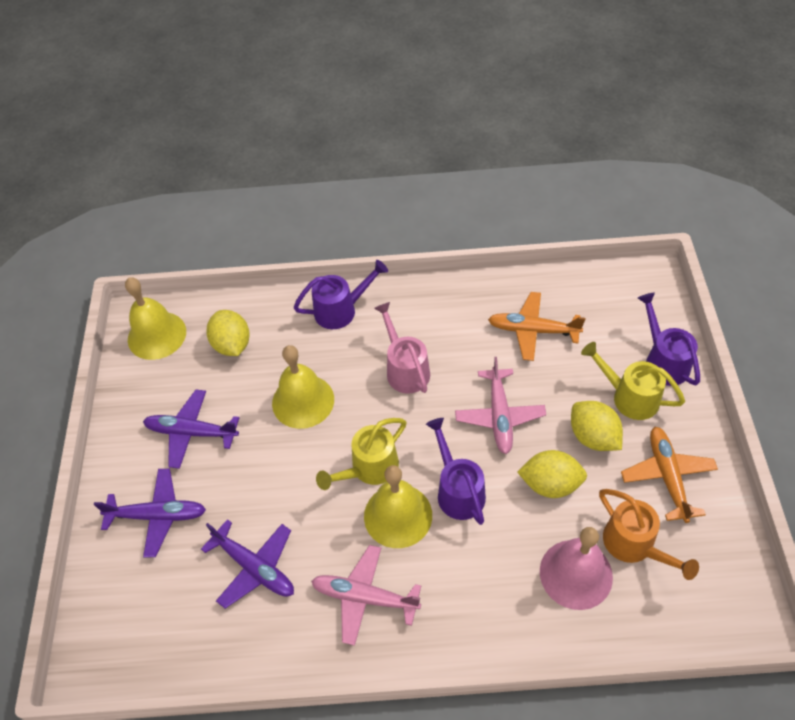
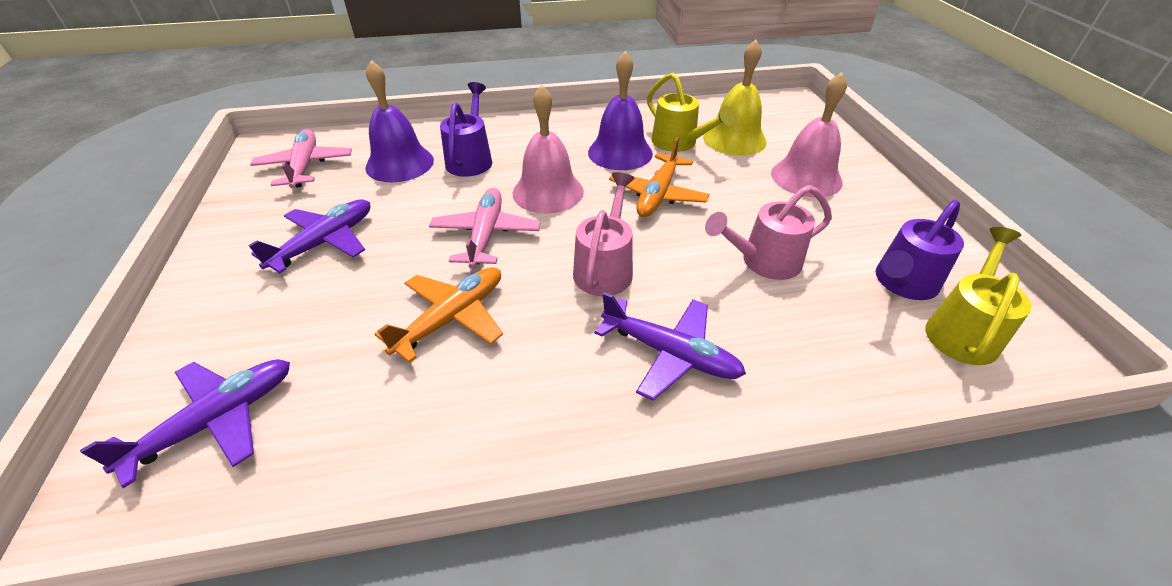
orange watering can: 1 -> 0
pink bell: 1 -> 2
pink watering can: 1 -> 2
purple bell: 0 -> 2
purple watering can: 3 -> 2
yellow bell: 3 -> 1
yellow lemon: 3 -> 0

